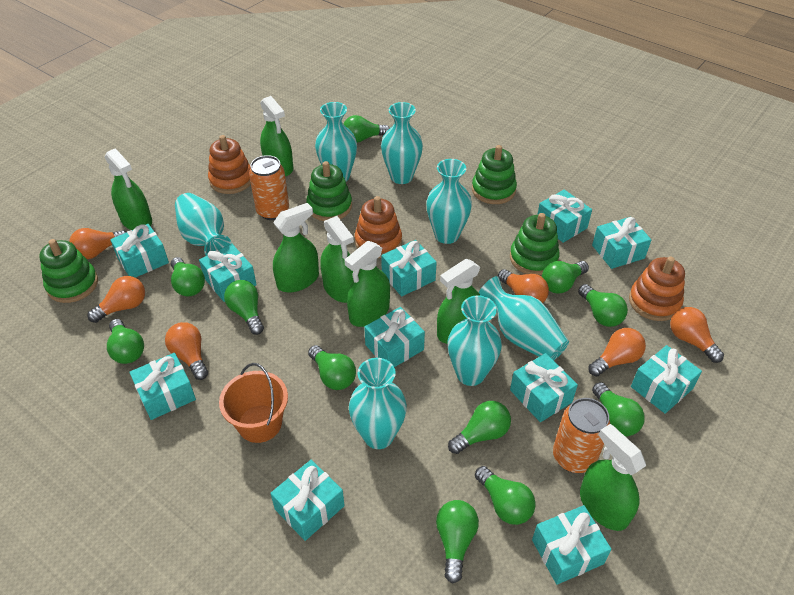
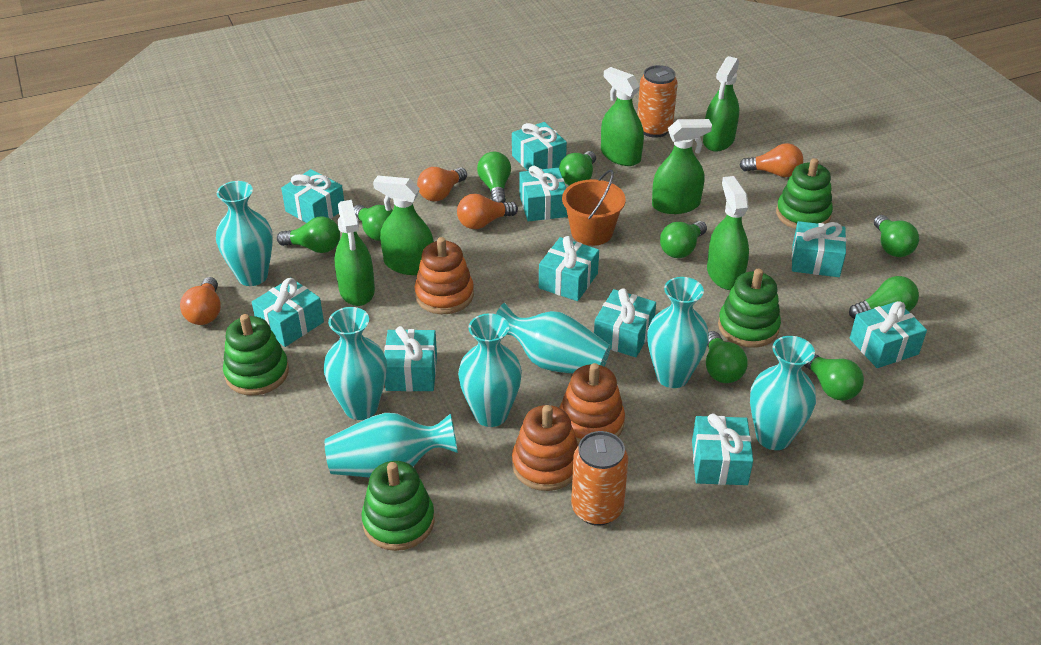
green light bulb: 11 -> 9
green spray bottle: 7 -> 6
orange light bulb: 6 -> 4
turquoise gift: 11 -> 10

